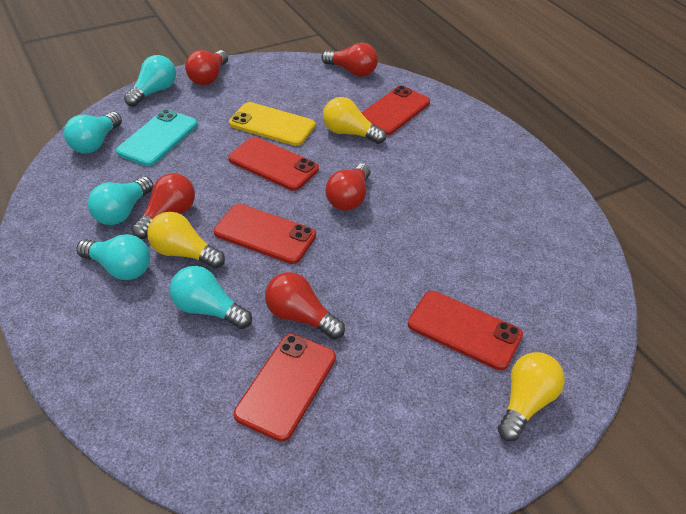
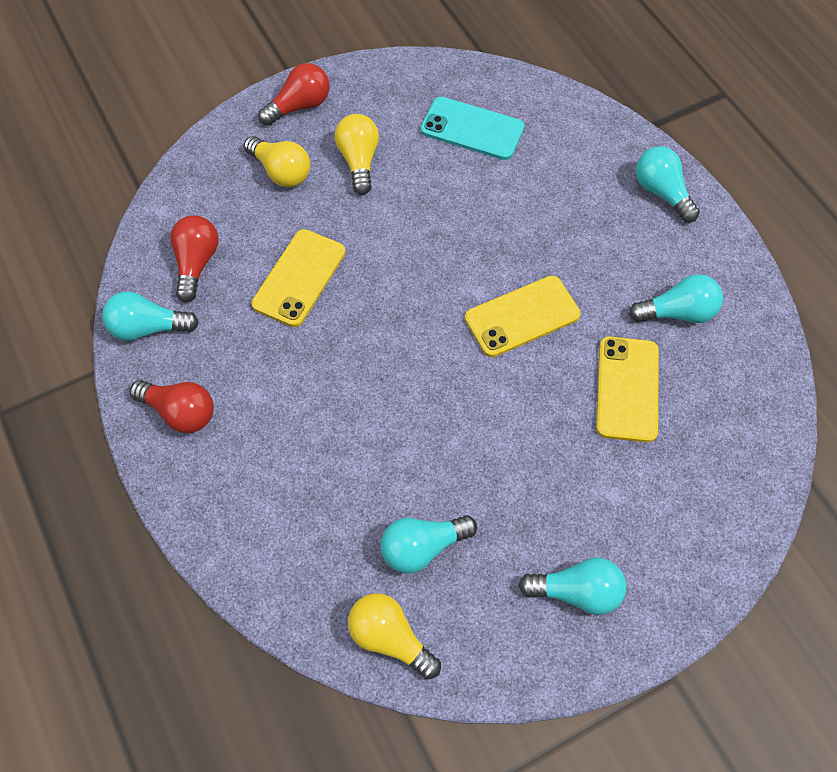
red light bulb: 5 -> 3
red phone: 5 -> 0
yellow phone: 1 -> 3

